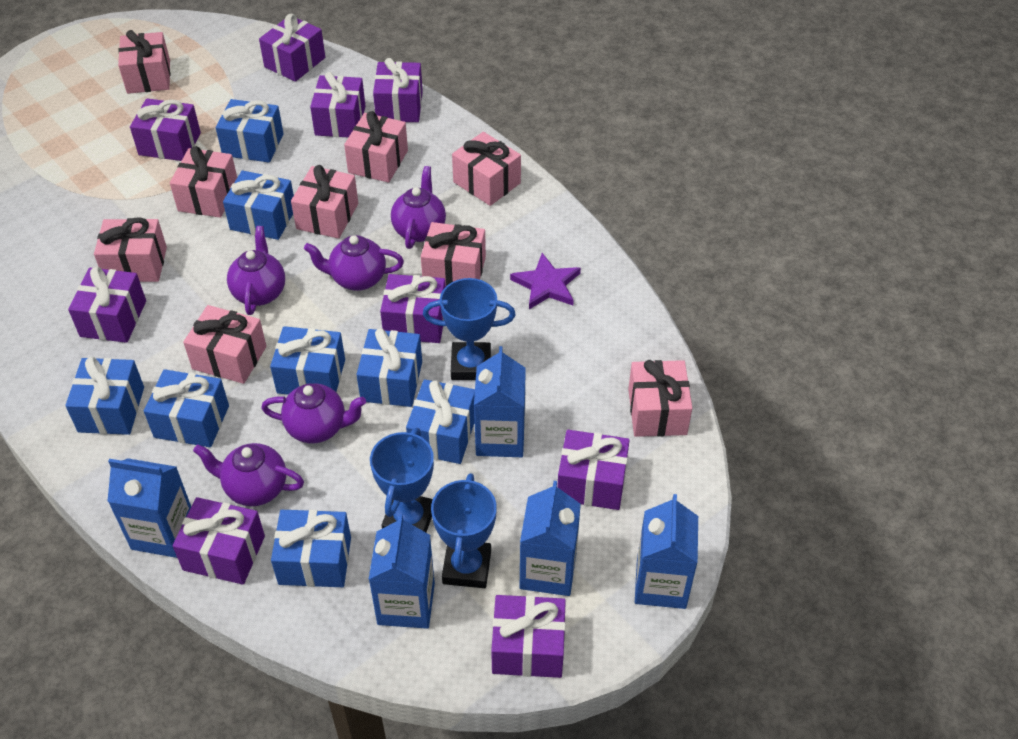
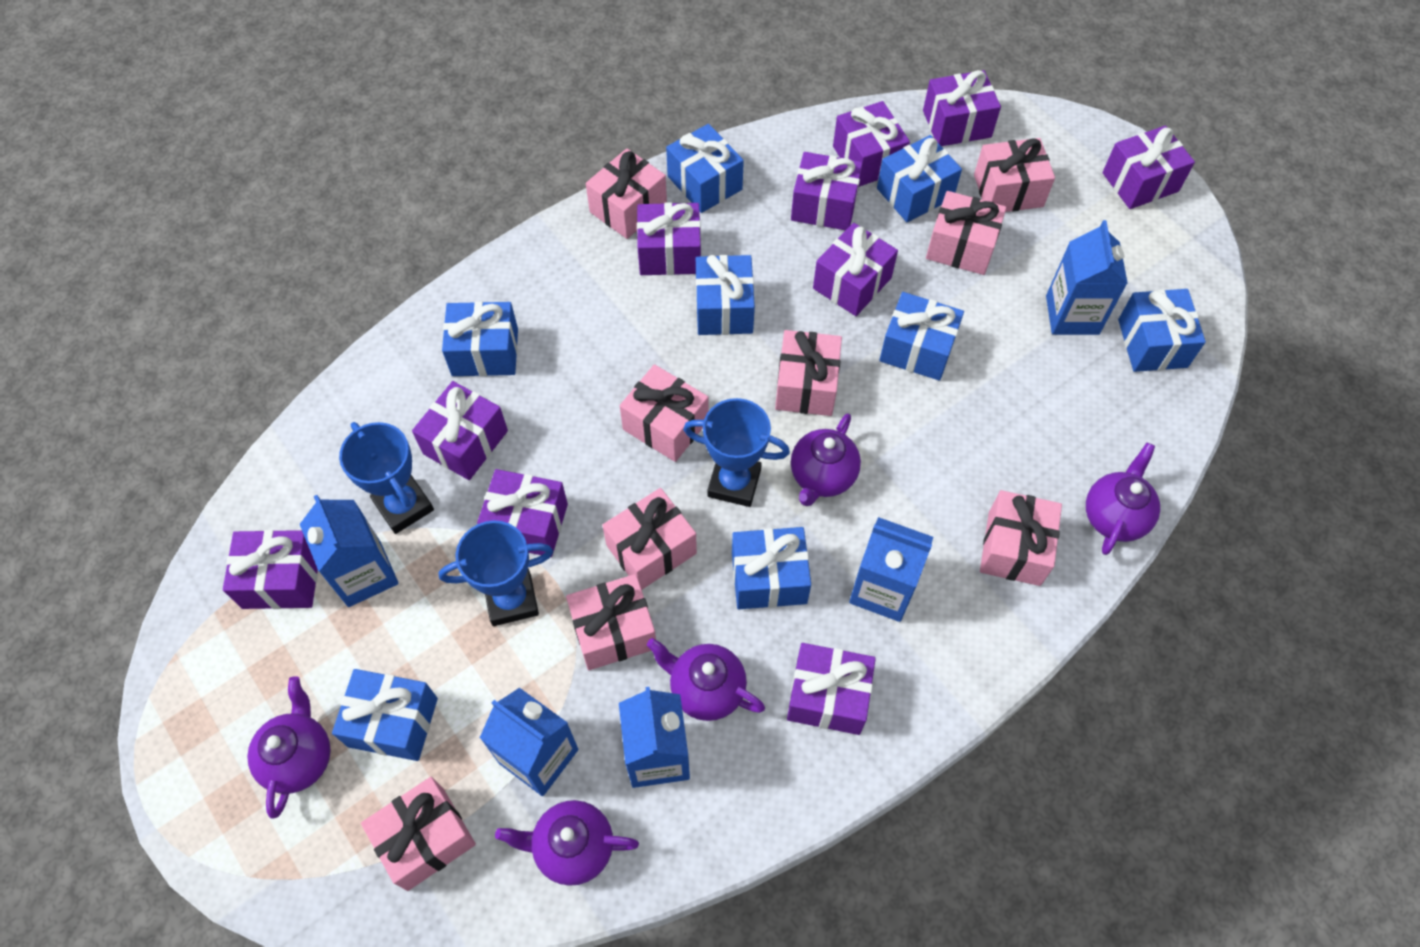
purple gift: 9 -> 10
purple star: 1 -> 0

